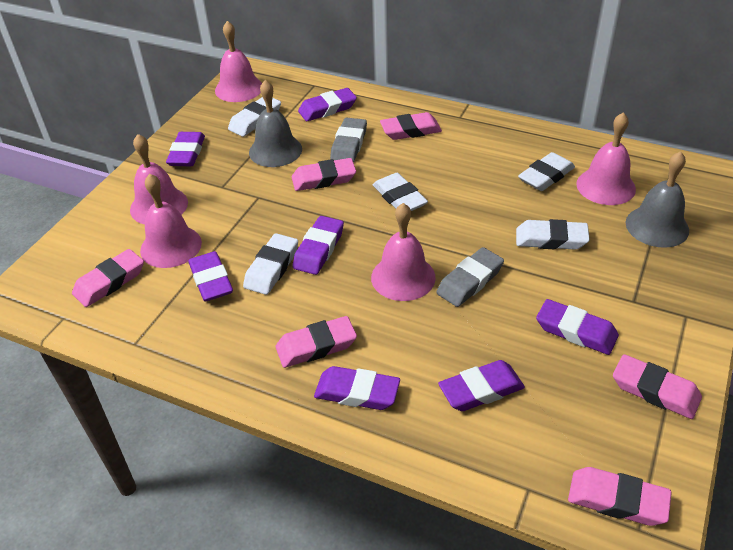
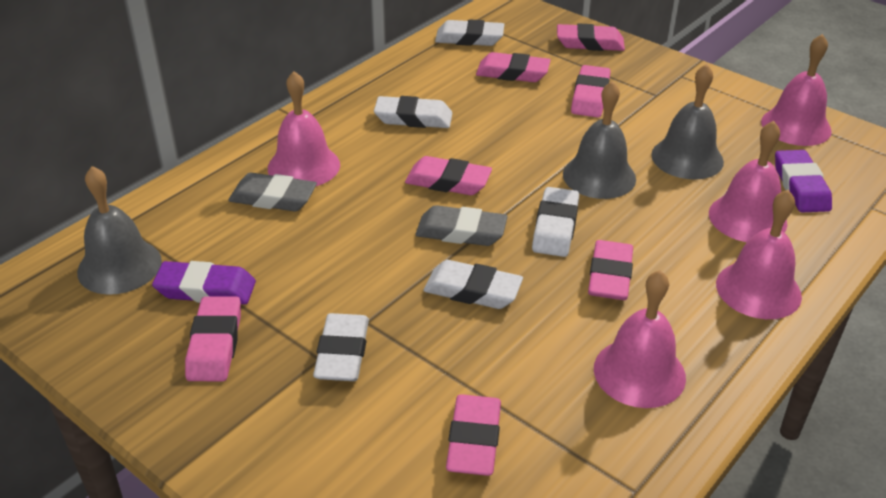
grey bell: 2 -> 3
pink eraser: 6 -> 7
purple eraser: 7 -> 2

